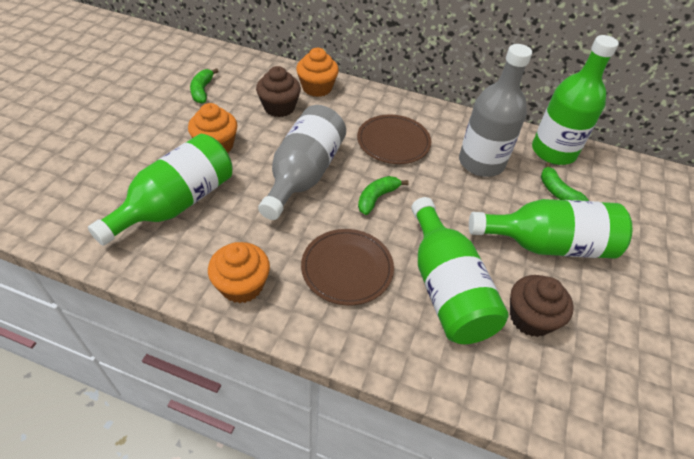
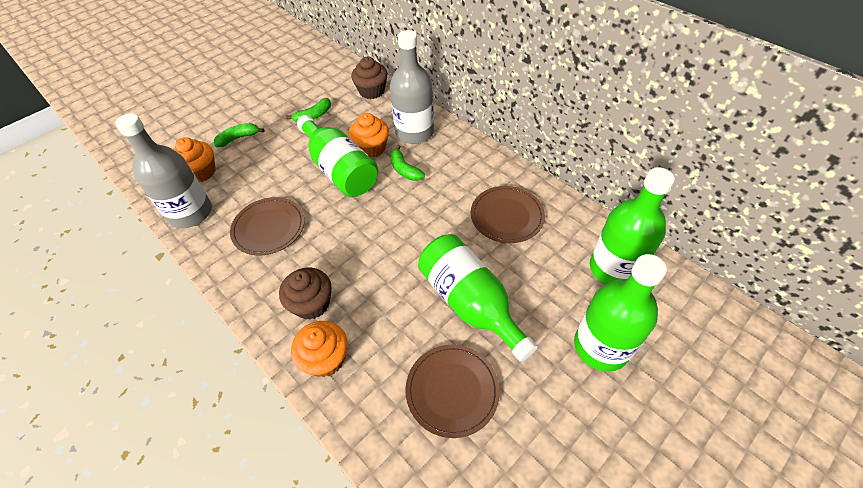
brown plate: 2 -> 3

